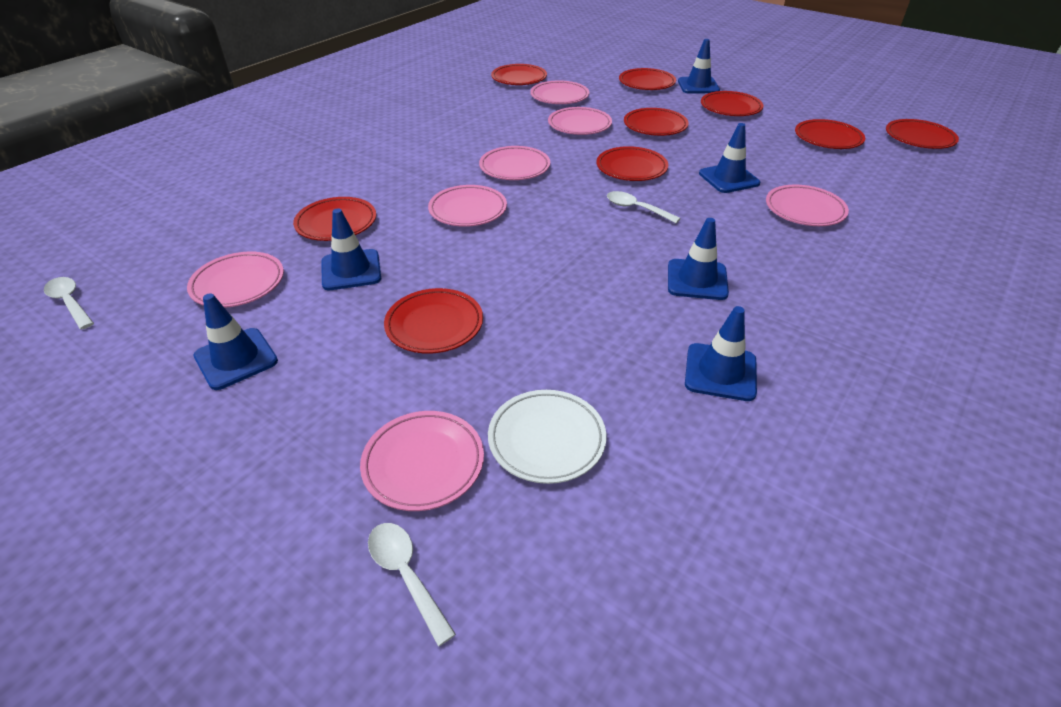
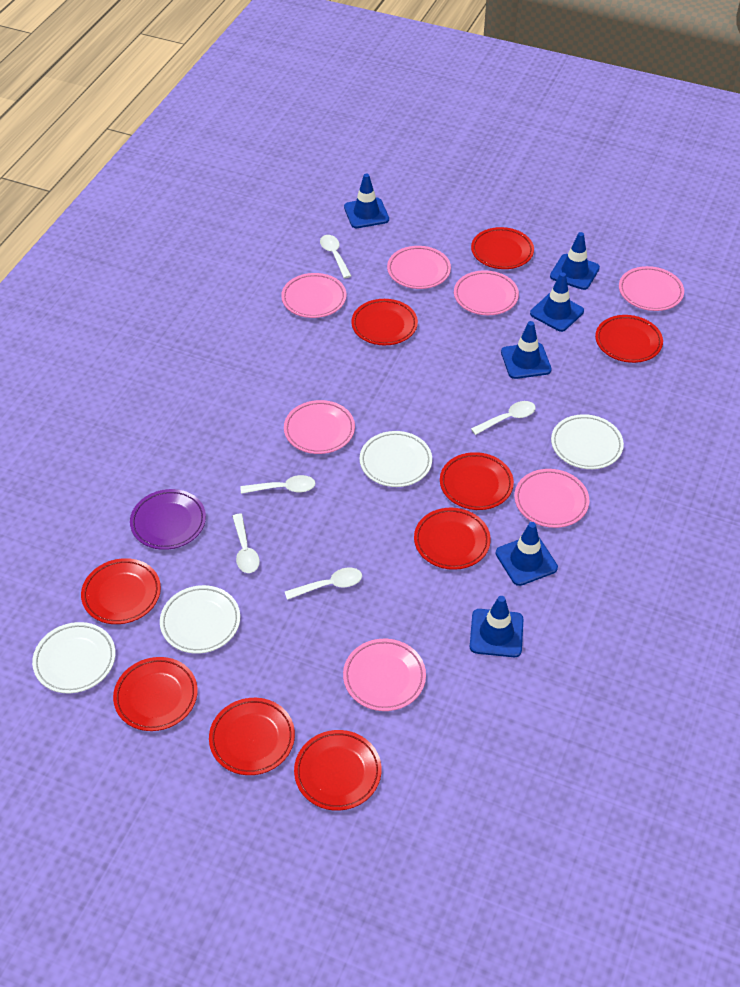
purple plate: 0 -> 1
white plate: 1 -> 4
white spoon: 3 -> 5

